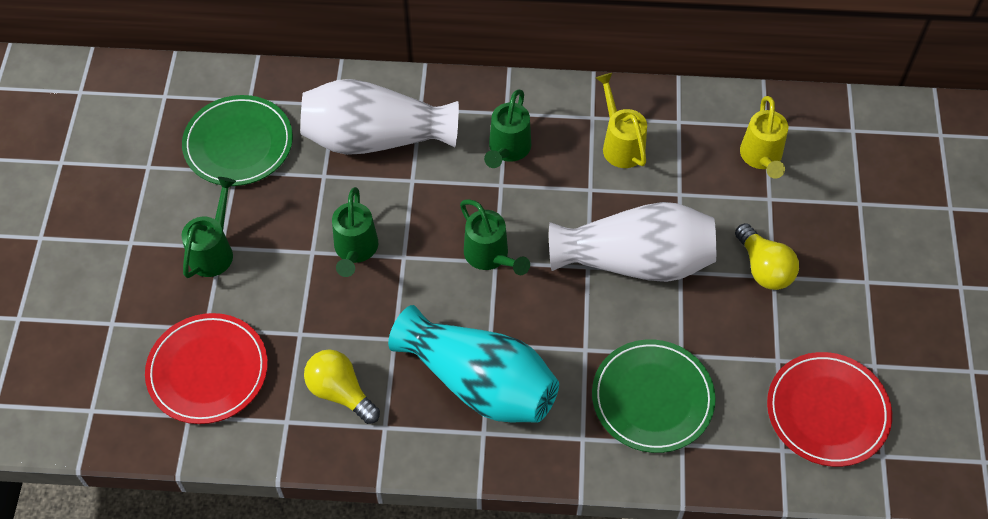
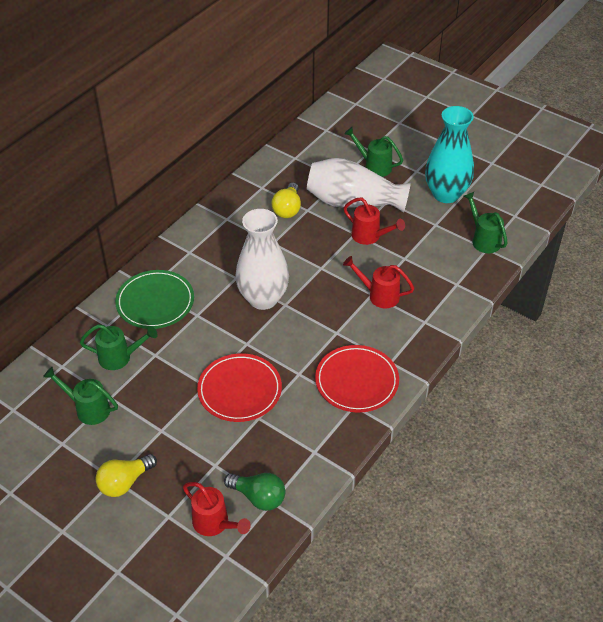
green light bulb: 0 -> 1
green plate: 2 -> 1
red watering can: 0 -> 3
yellow watering can: 2 -> 0

